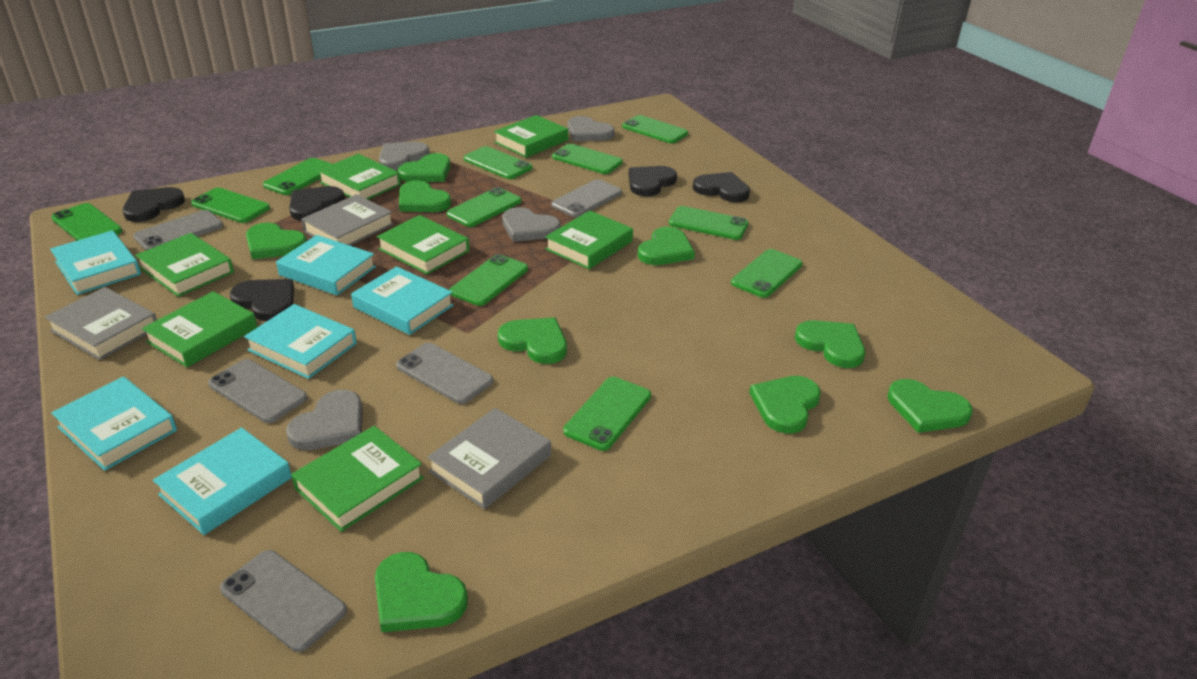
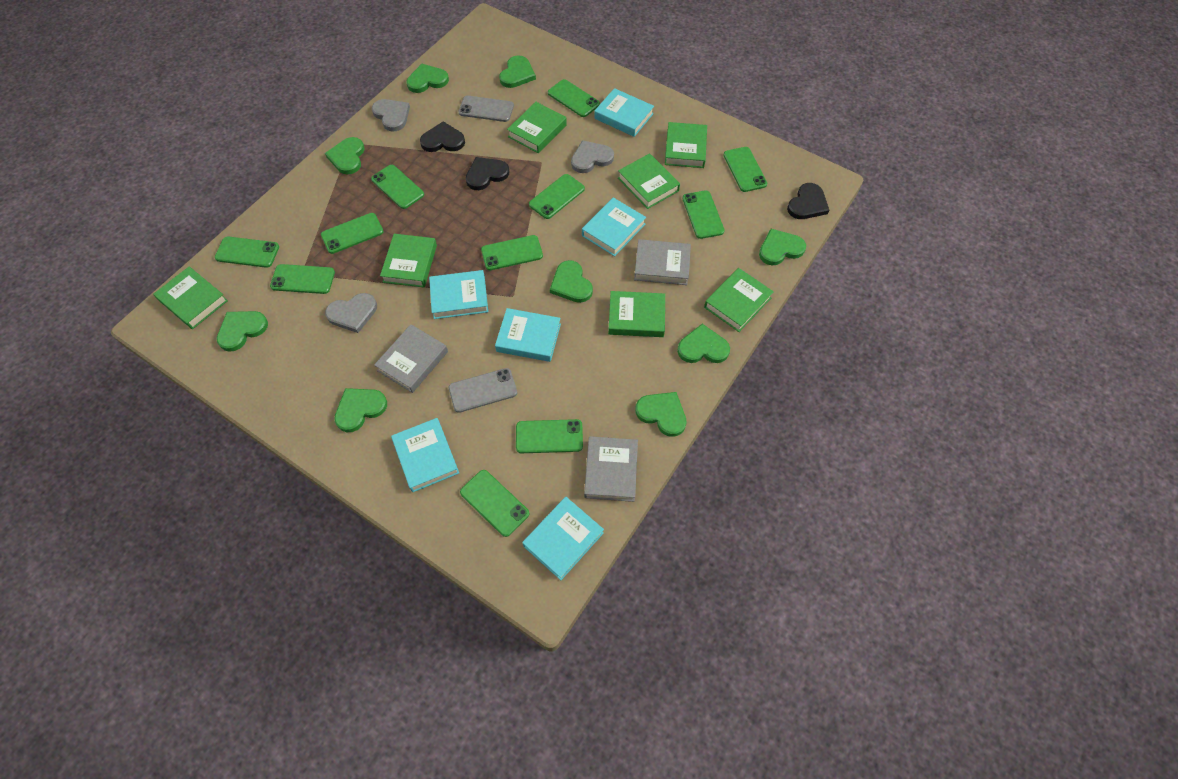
black heart: 5 -> 3
grey heart: 4 -> 3
grey phone: 5 -> 2

